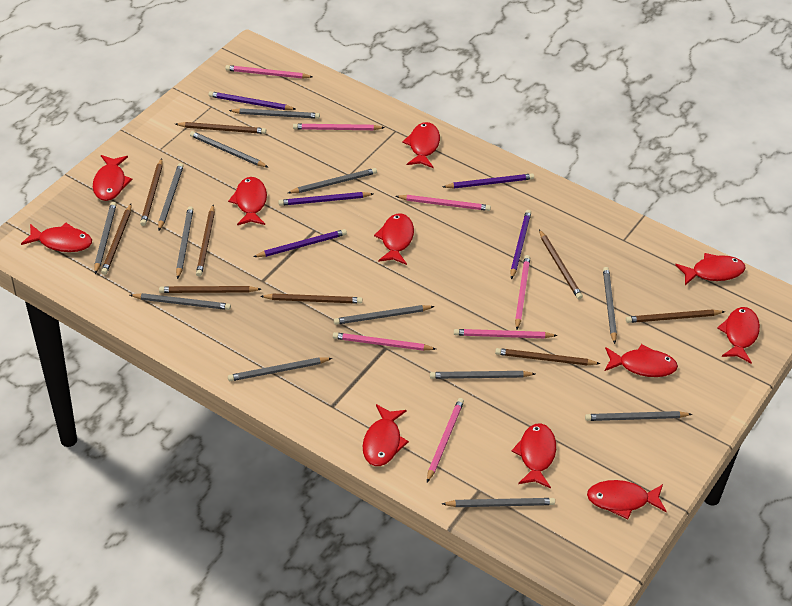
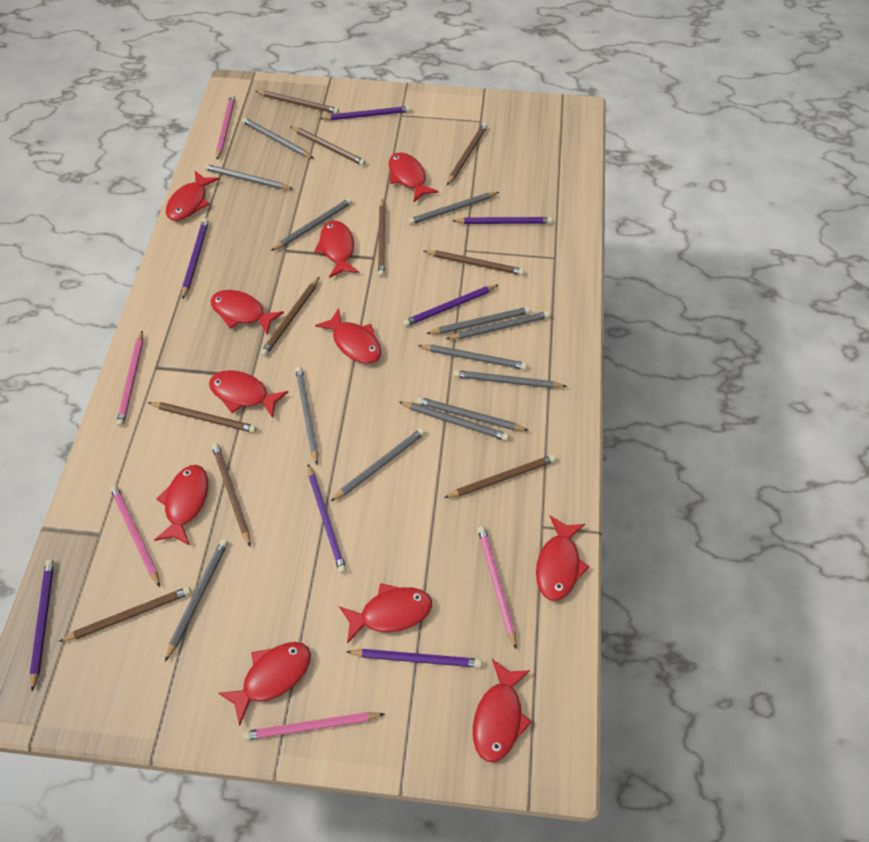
brown pencil: 9 -> 10
pink pencil: 7 -> 5
purple pencil: 5 -> 7

